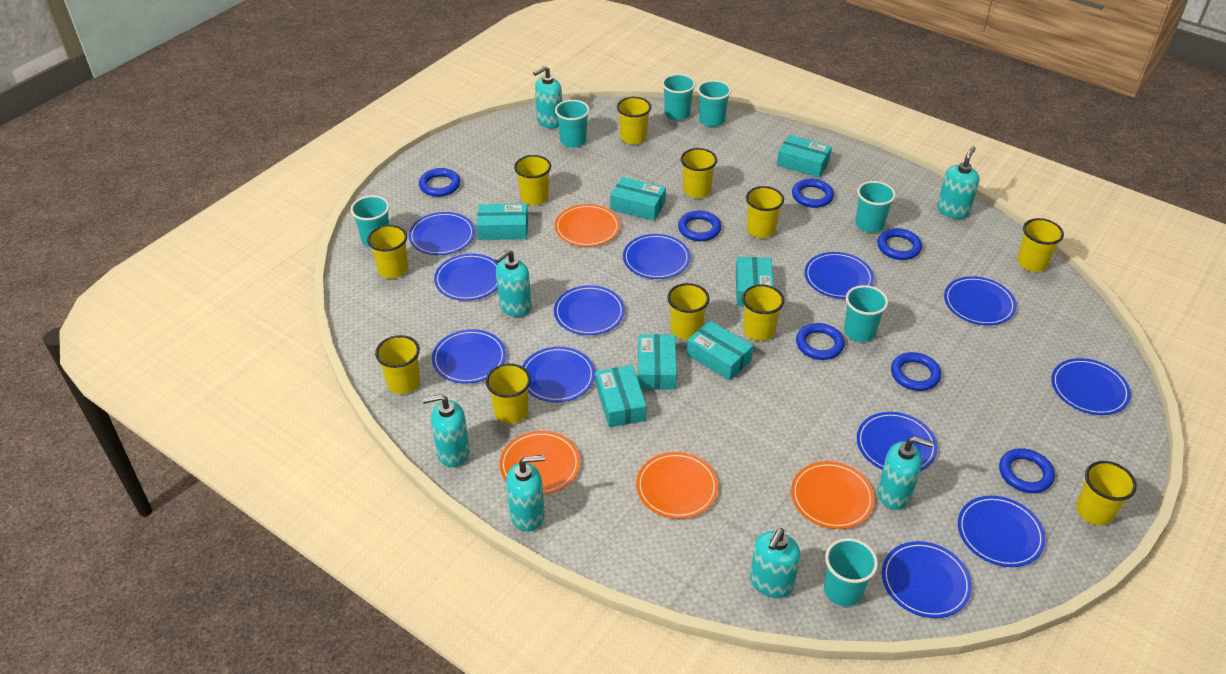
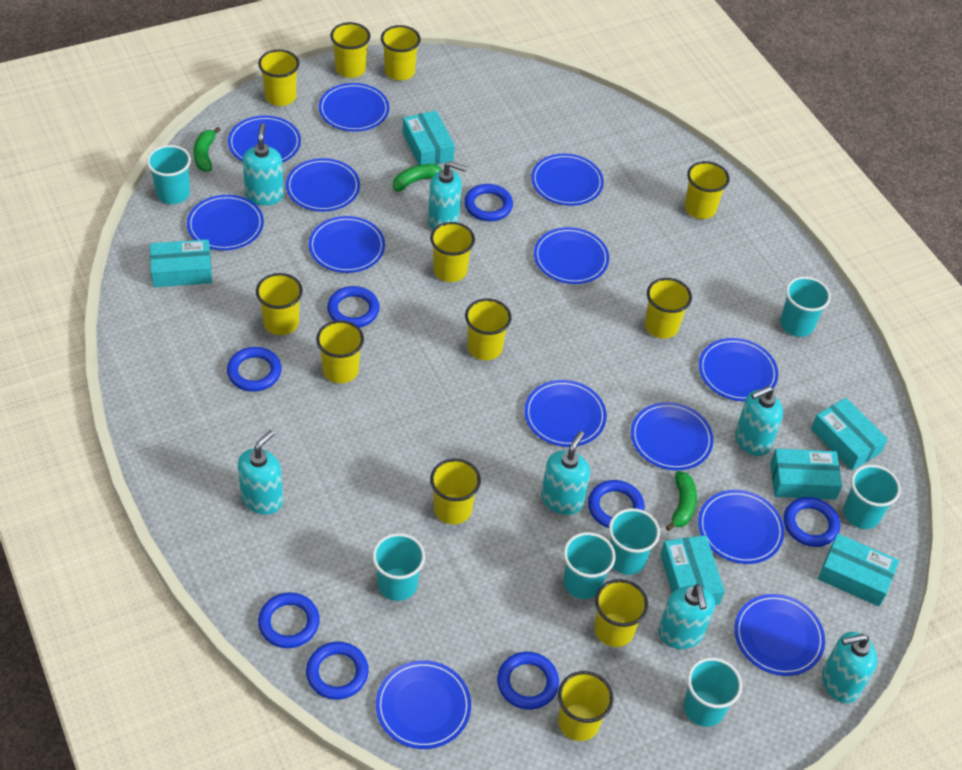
blue plate: 12 -> 13
blue ring: 7 -> 8
green banana: 0 -> 3
orange plate: 4 -> 0
turquoise box: 7 -> 6
yellow cup: 11 -> 12

